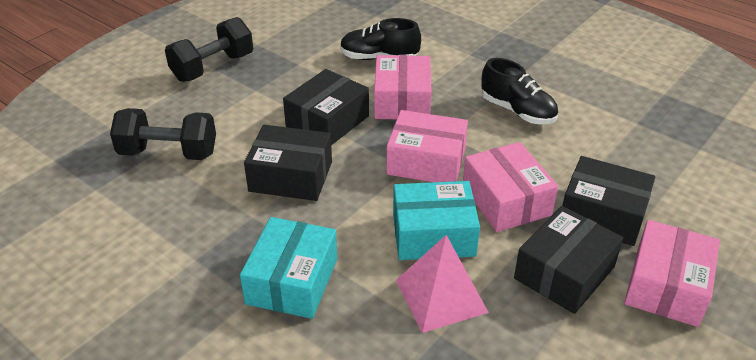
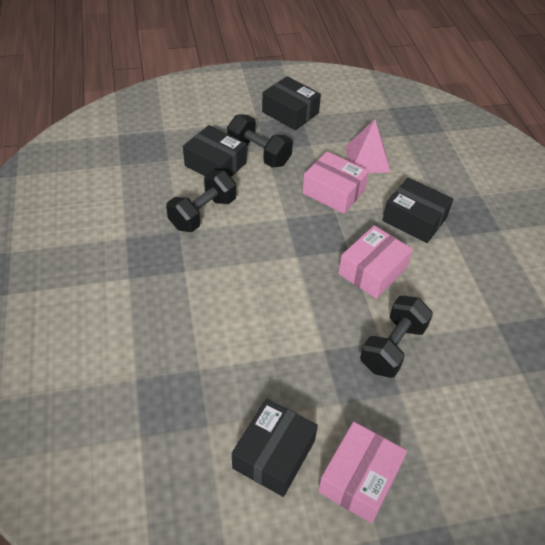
black dumbbell: 2 -> 3
black shoe: 2 -> 0
pink box: 4 -> 3
turquoise box: 2 -> 0

